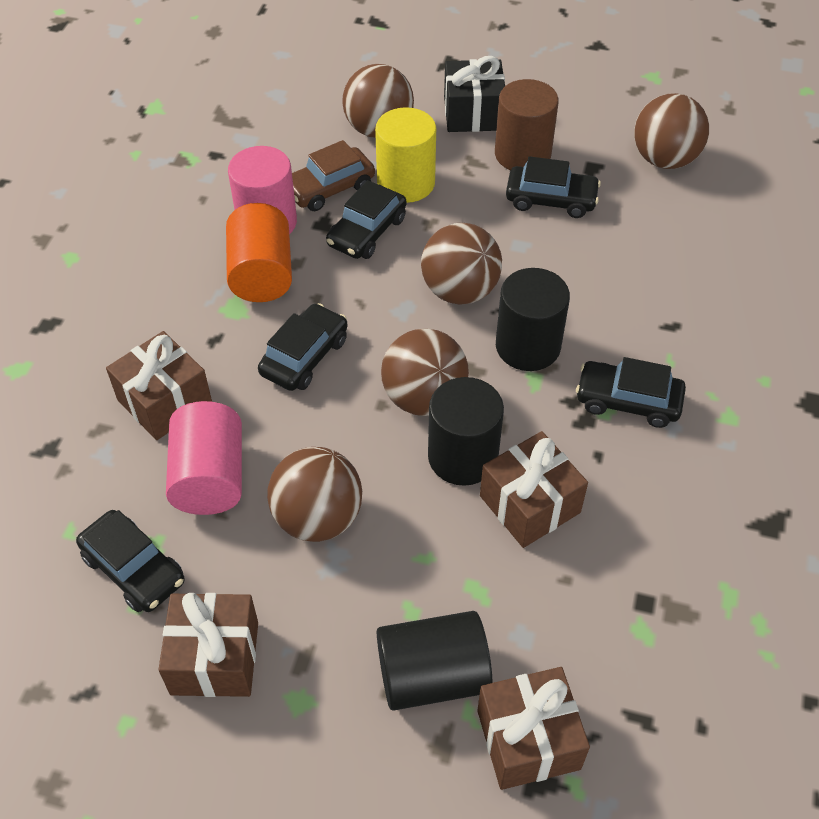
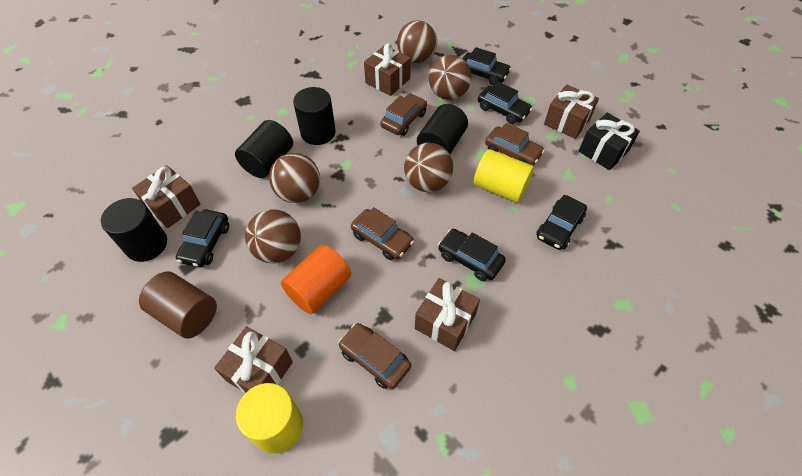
black cylinder: 3 -> 4
brown car: 1 -> 4
brown gift: 4 -> 5
pink cylinder: 2 -> 0
yellow cylinder: 1 -> 2

